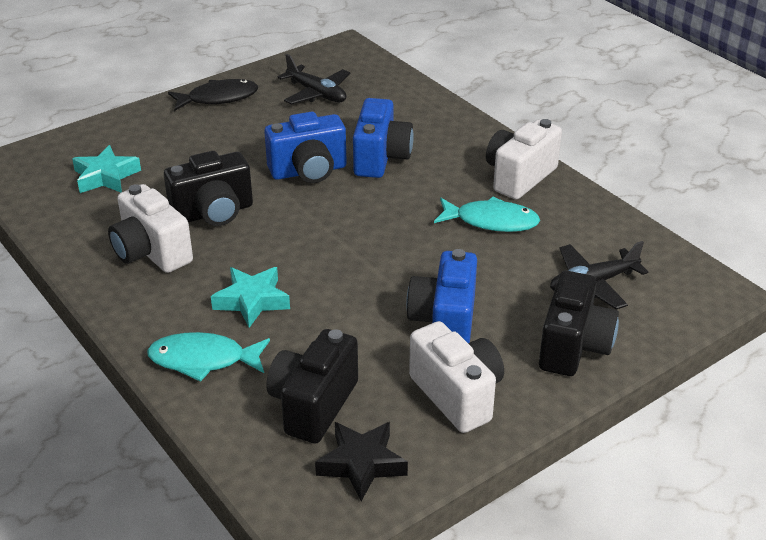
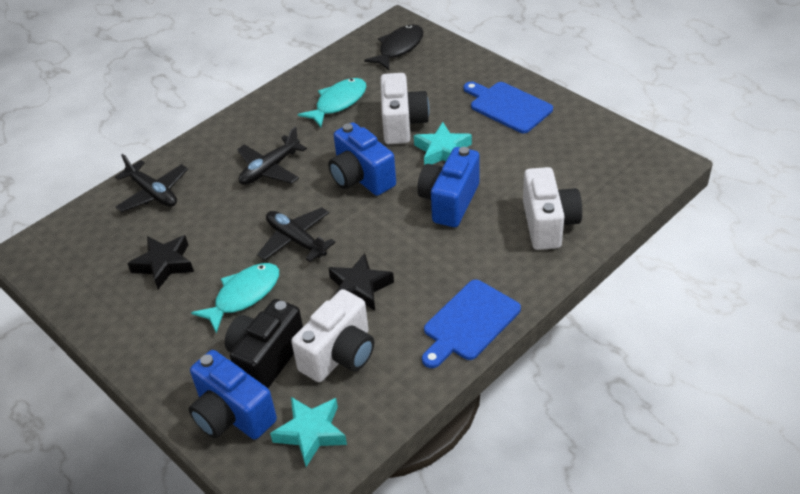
black camera: 3 -> 1
black plane: 2 -> 3
black star: 1 -> 2
blue cutting board: 0 -> 2

